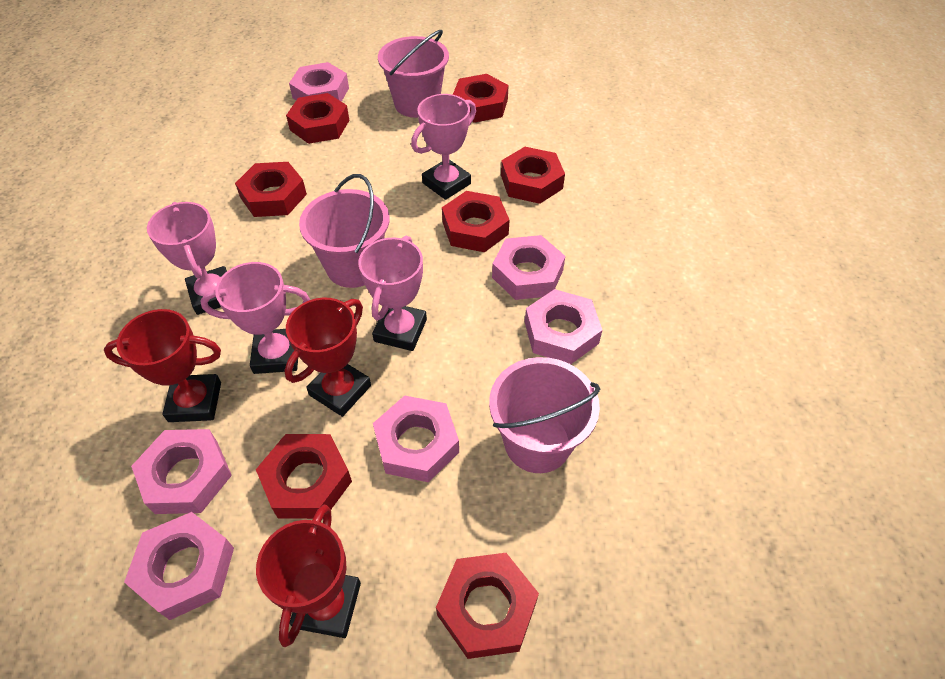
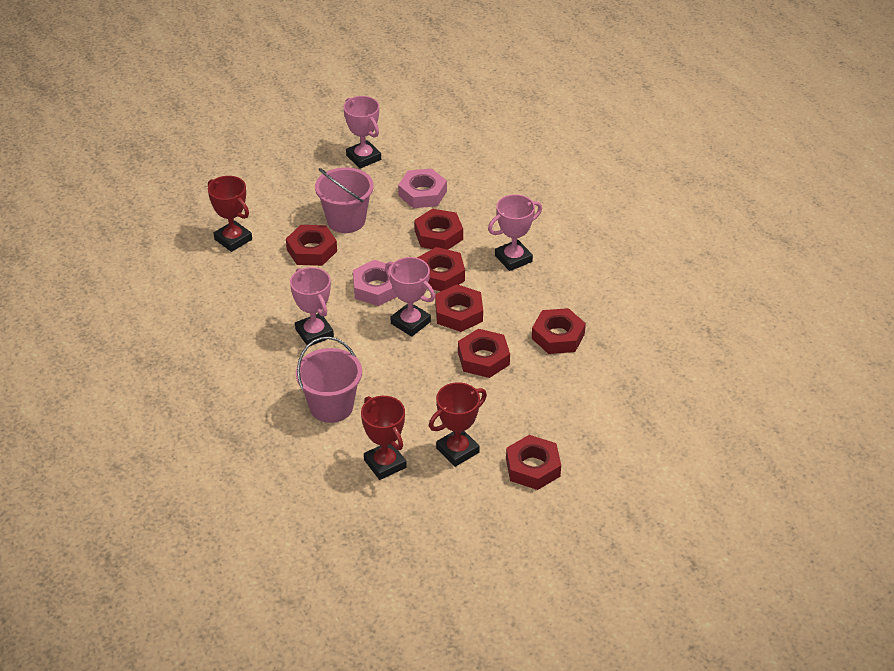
pink bucket: 3 -> 2
pink nut: 6 -> 2

